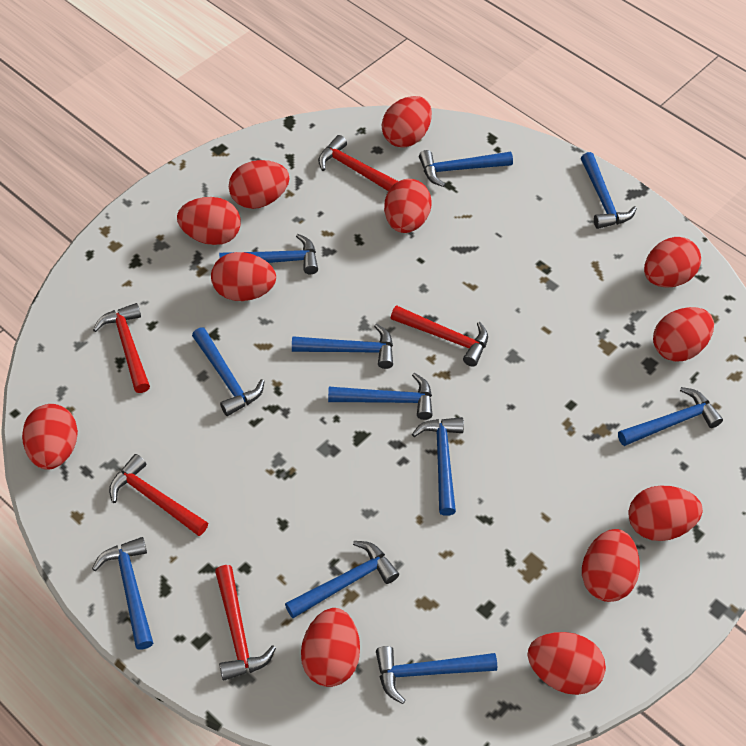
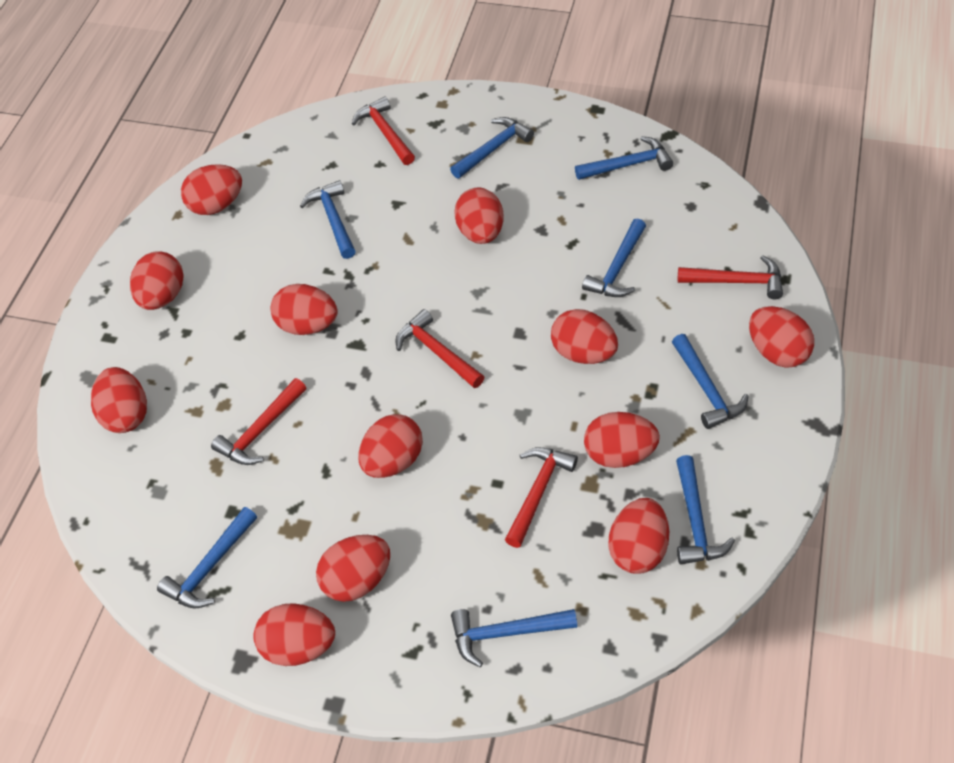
blue hammer: 11 -> 8

